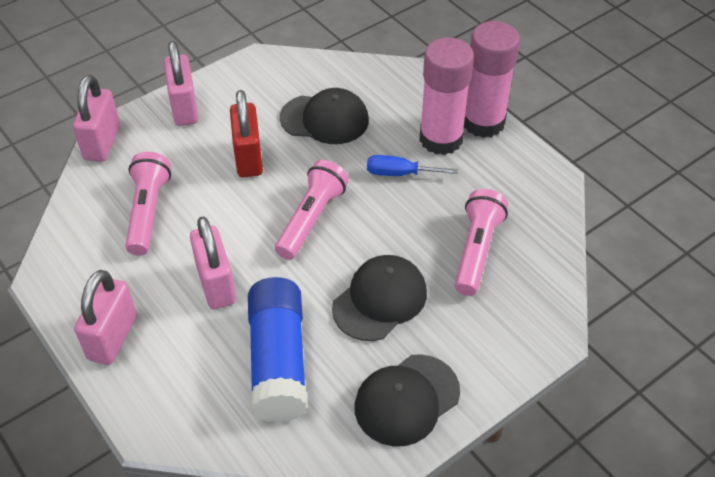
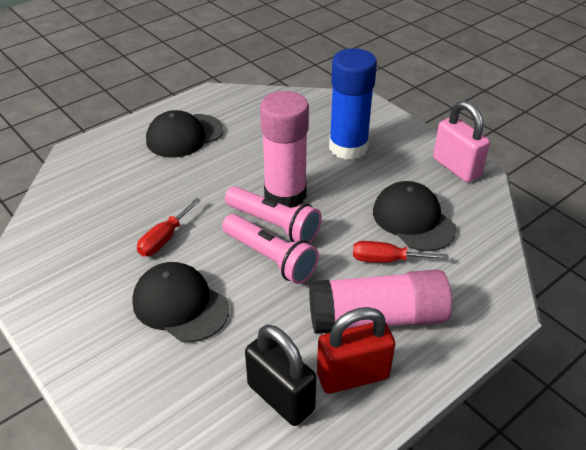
black padlock: 0 -> 1
blue screwdriver: 1 -> 0
pink flashlight: 3 -> 2
pink padlock: 4 -> 1
red screwdriver: 0 -> 2

